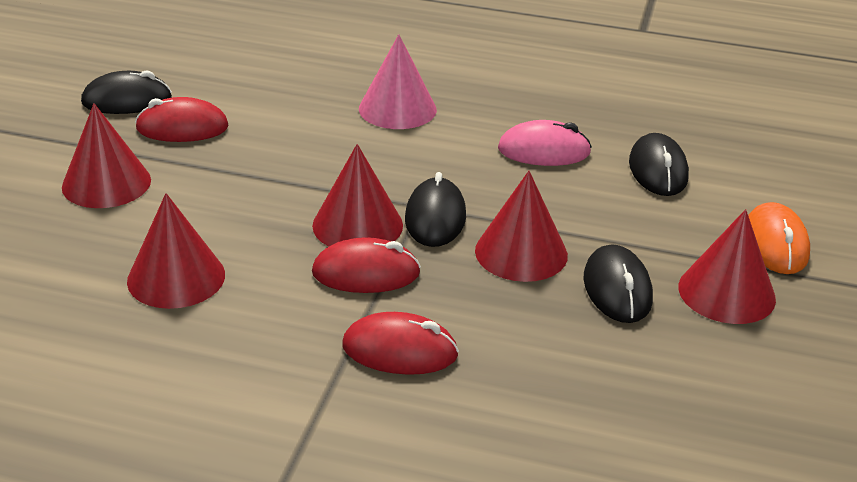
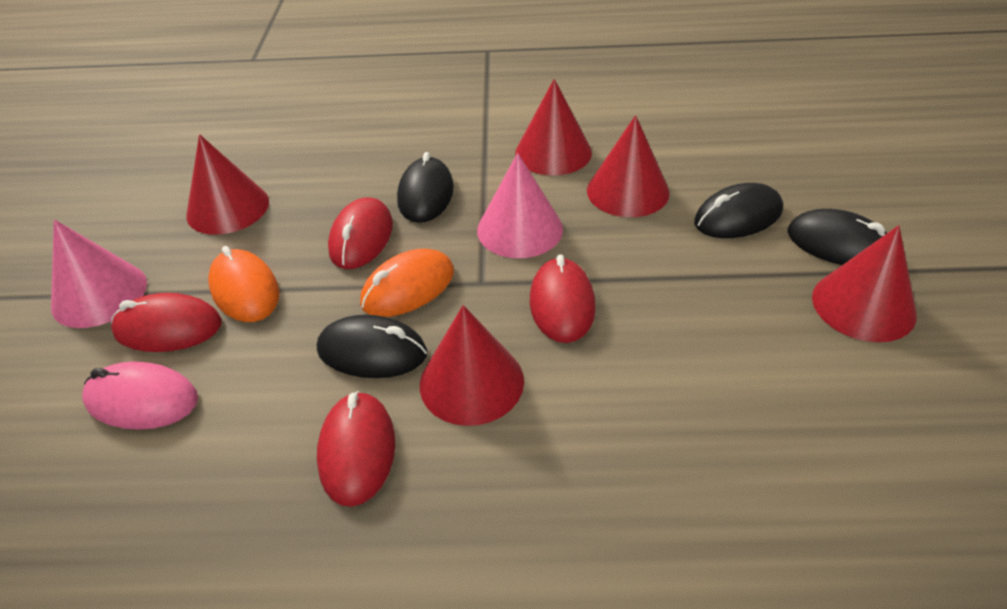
orange mouse: 1 -> 2
pink cone: 1 -> 2
red mouse: 3 -> 4

